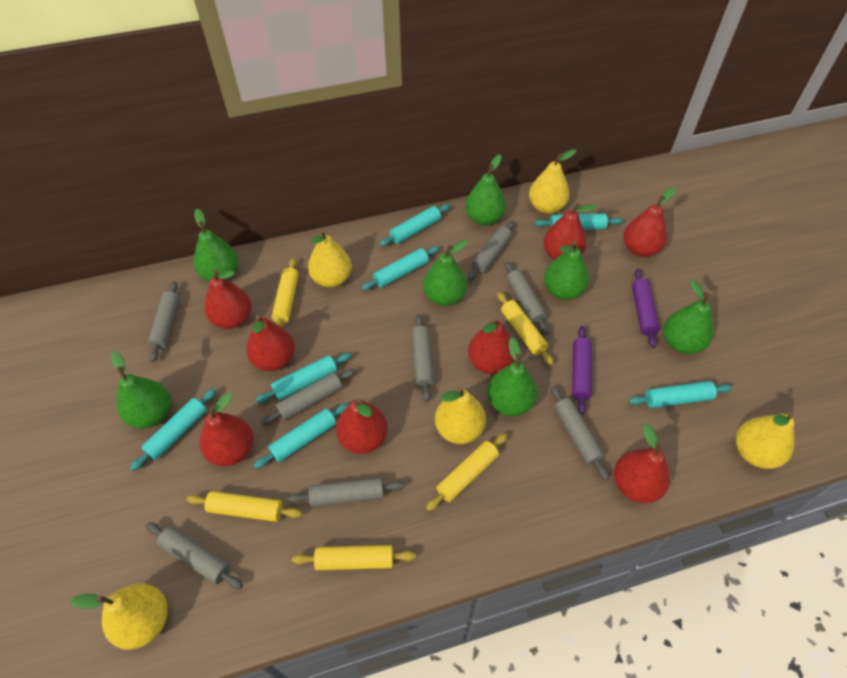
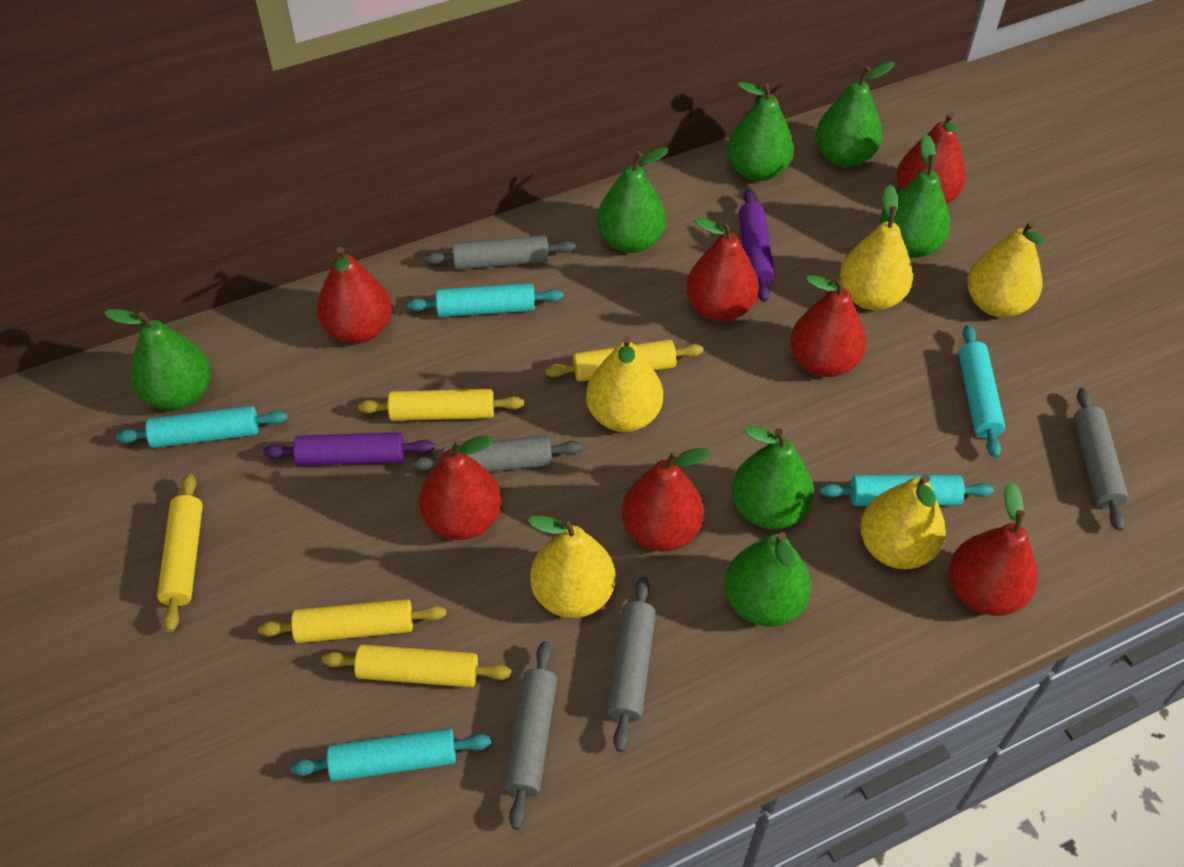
grey rolling pin: 8 -> 5
red pear: 8 -> 7
turquoise rolling pin: 7 -> 5

